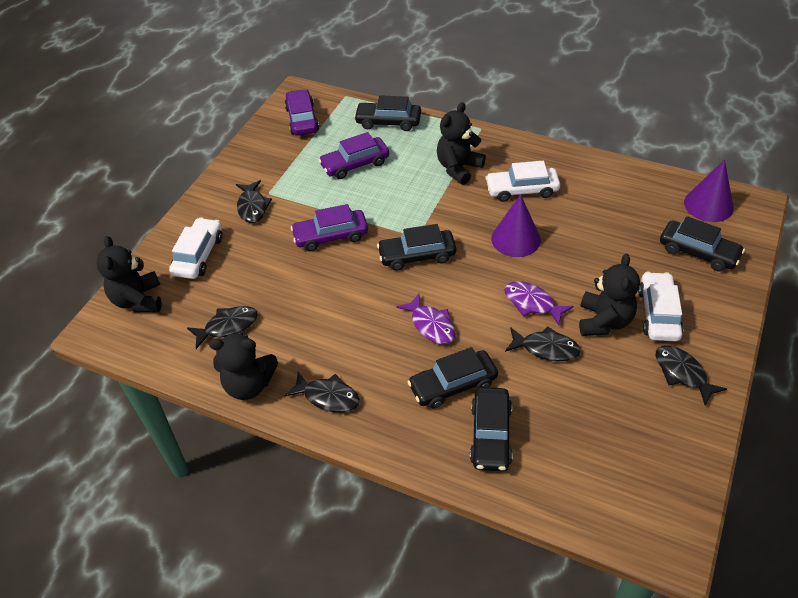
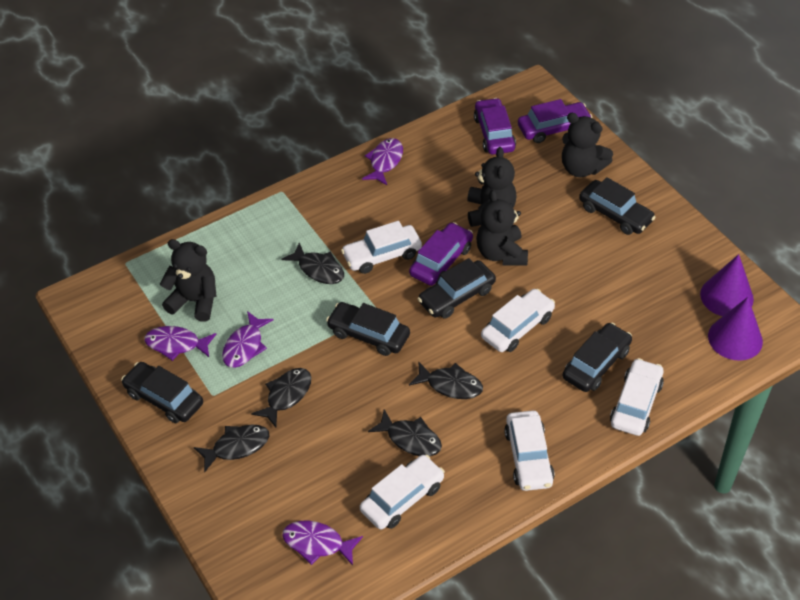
purple fish: 2 -> 4
white car: 3 -> 5

